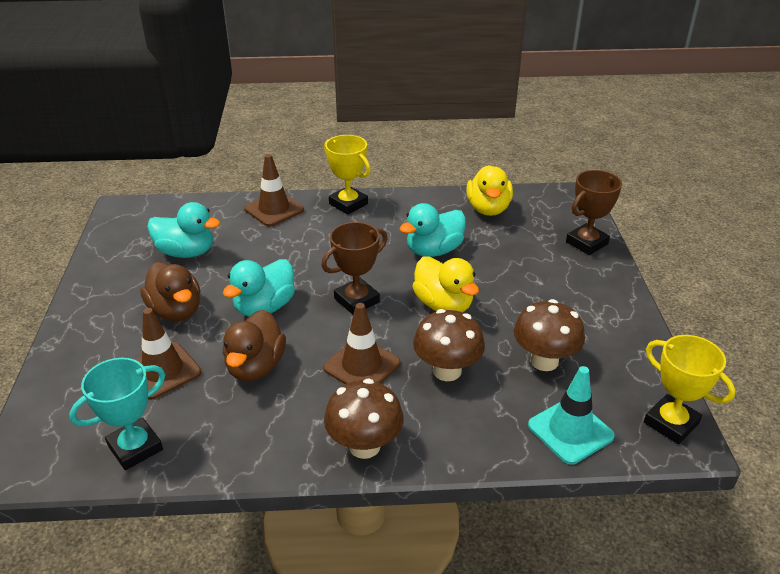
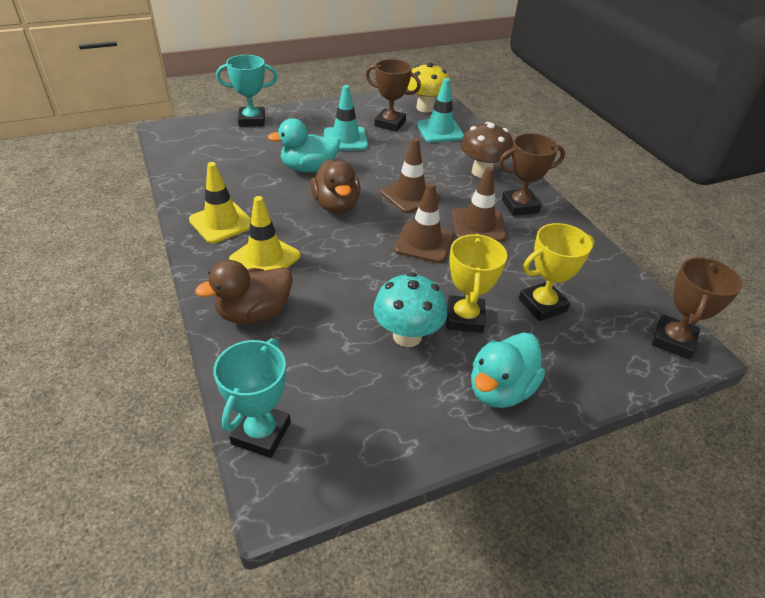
brown mushroom: 3 -> 1
brown trophy: 2 -> 3
turquoise duck: 3 -> 2
turquoise mushroom: 0 -> 1
turquoise traffic cone: 1 -> 2
turquoise trophy: 1 -> 2
yellow duck: 2 -> 0
yellow mushroom: 0 -> 1
yellow traffic cone: 0 -> 2

